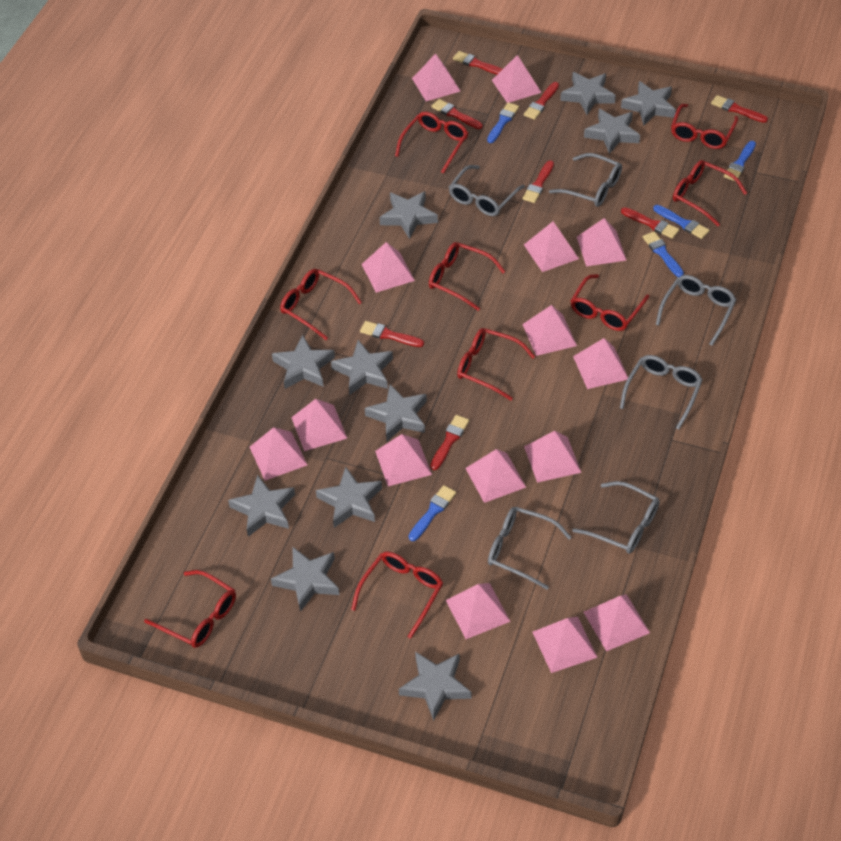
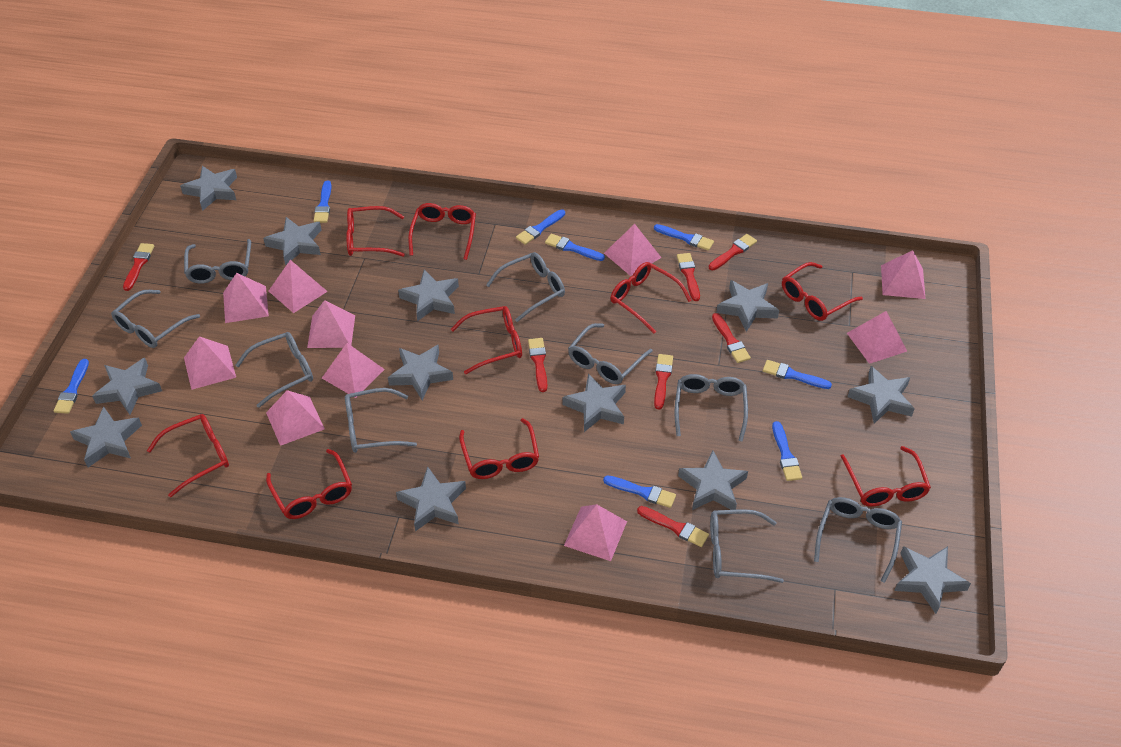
blue brush: 5 -> 8
grey glasses: 6 -> 9
grey star: 11 -> 12
pink pyramid: 15 -> 10
red brush: 8 -> 7

